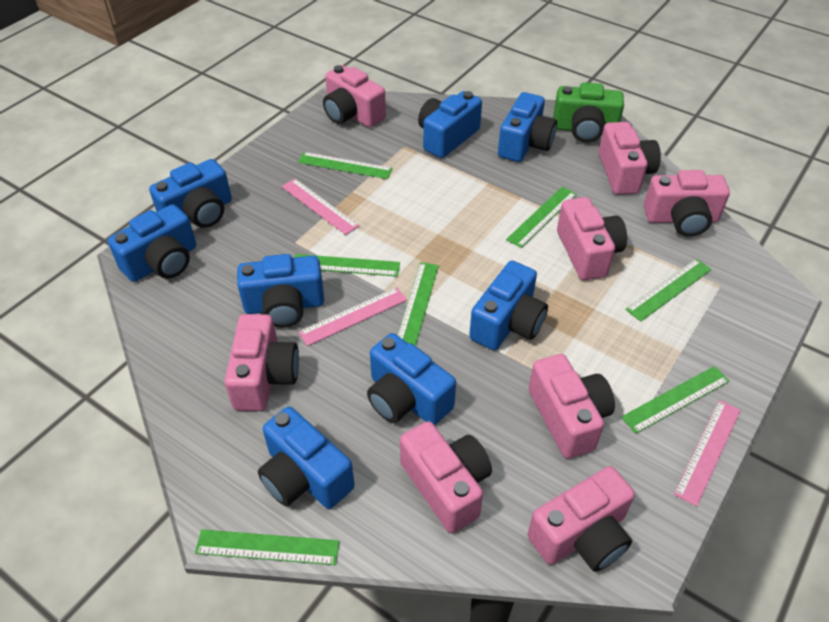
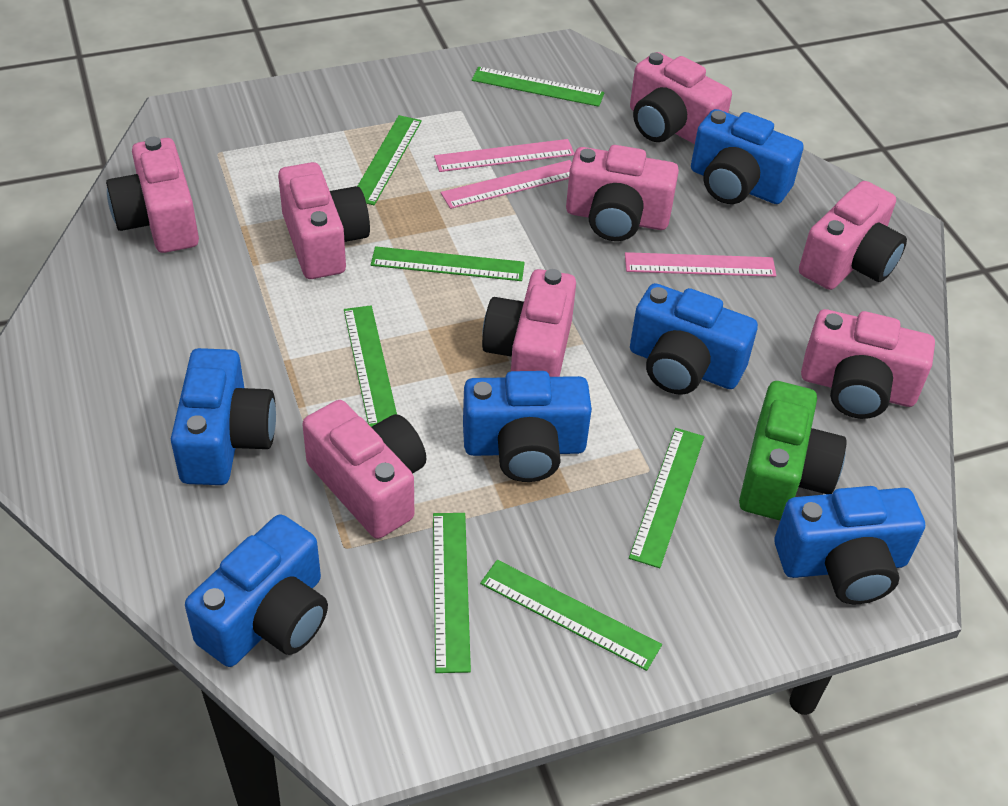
blue camera: 8 -> 6

